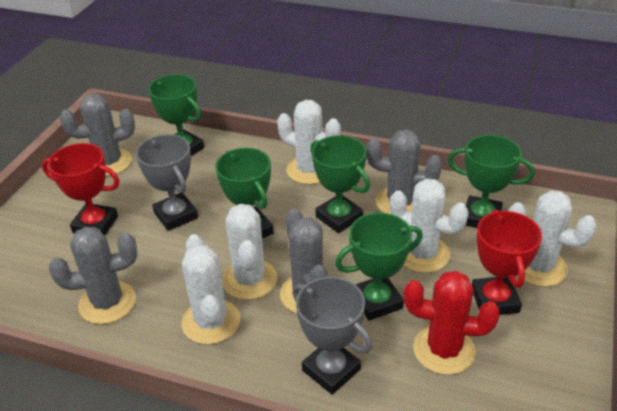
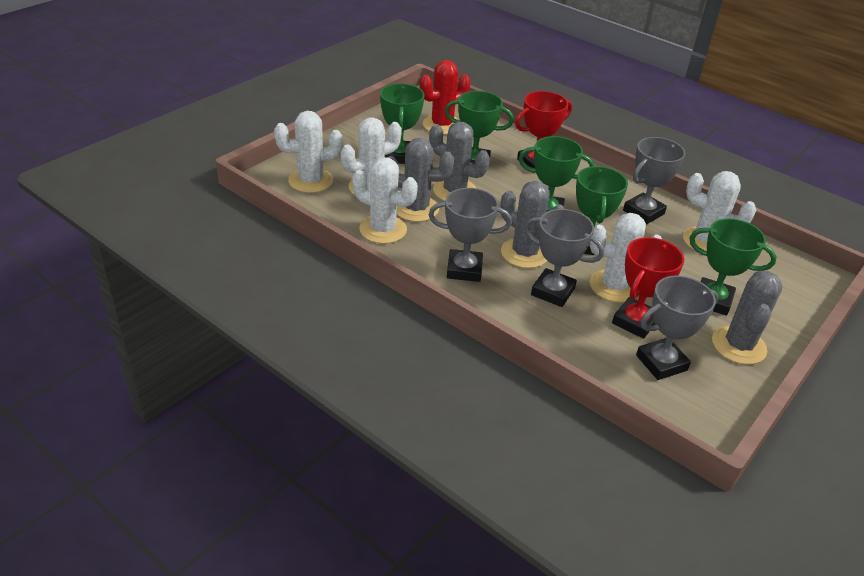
grey trophy: 2 -> 4

